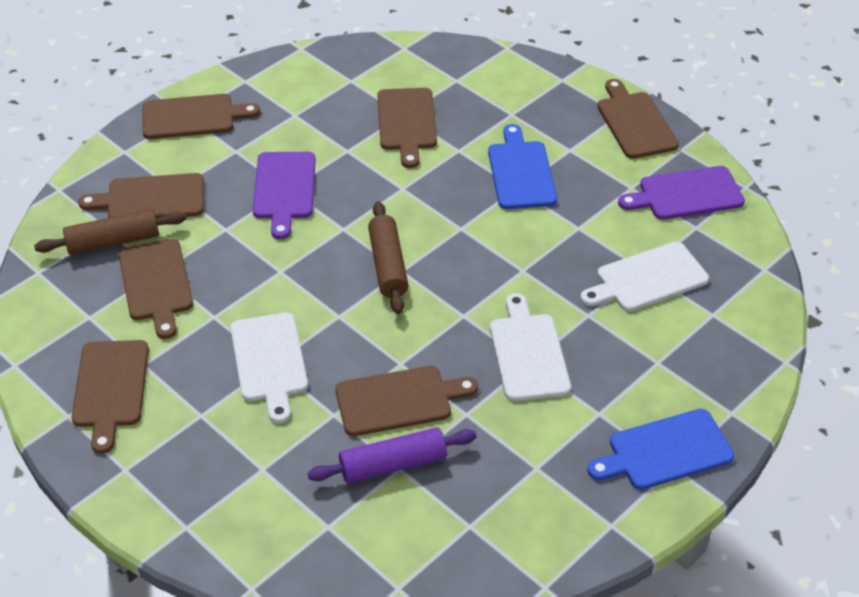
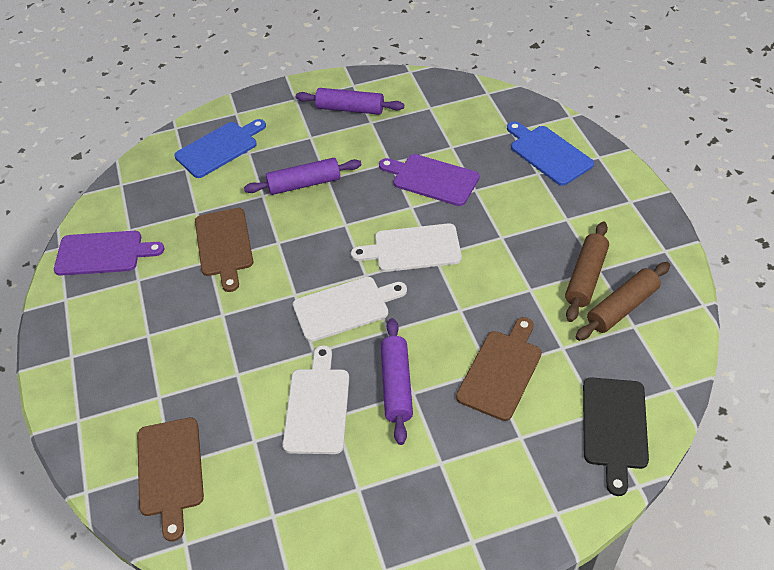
black cutting board: 0 -> 1
brown cutting board: 7 -> 3
purple rolling pin: 1 -> 3

